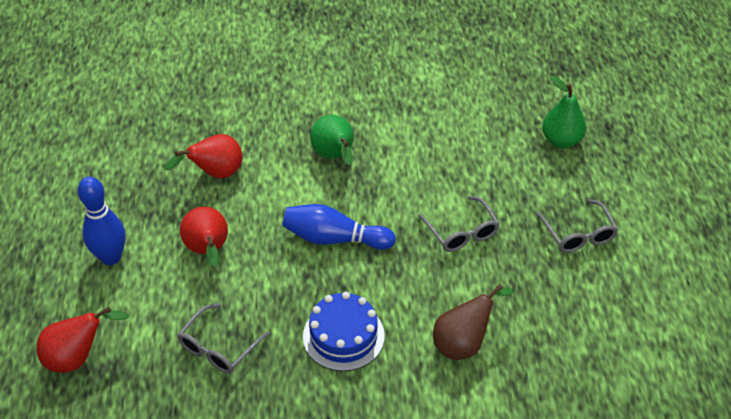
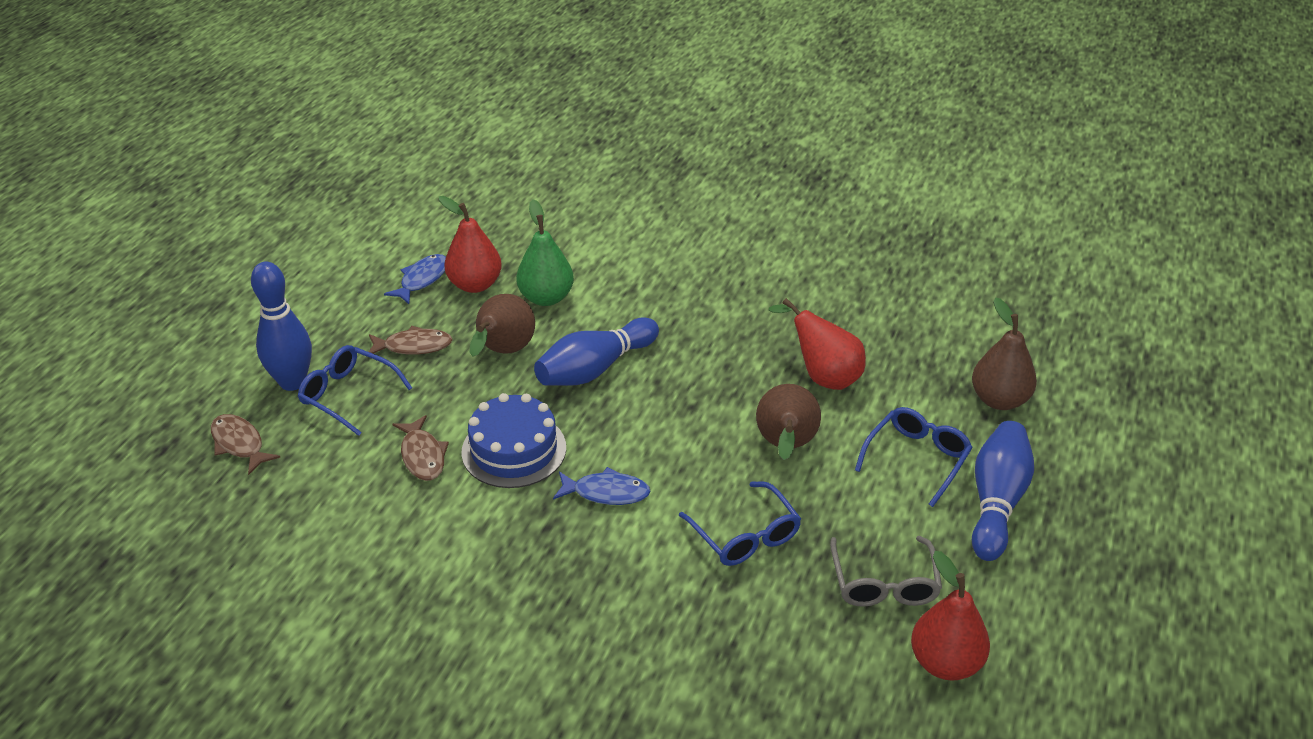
blue bowling pin: 2 -> 3
blue fish: 0 -> 2
blue glasses: 0 -> 3
brown fish: 0 -> 3
brown pear: 1 -> 3
green pear: 2 -> 1
grey glasses: 3 -> 1

